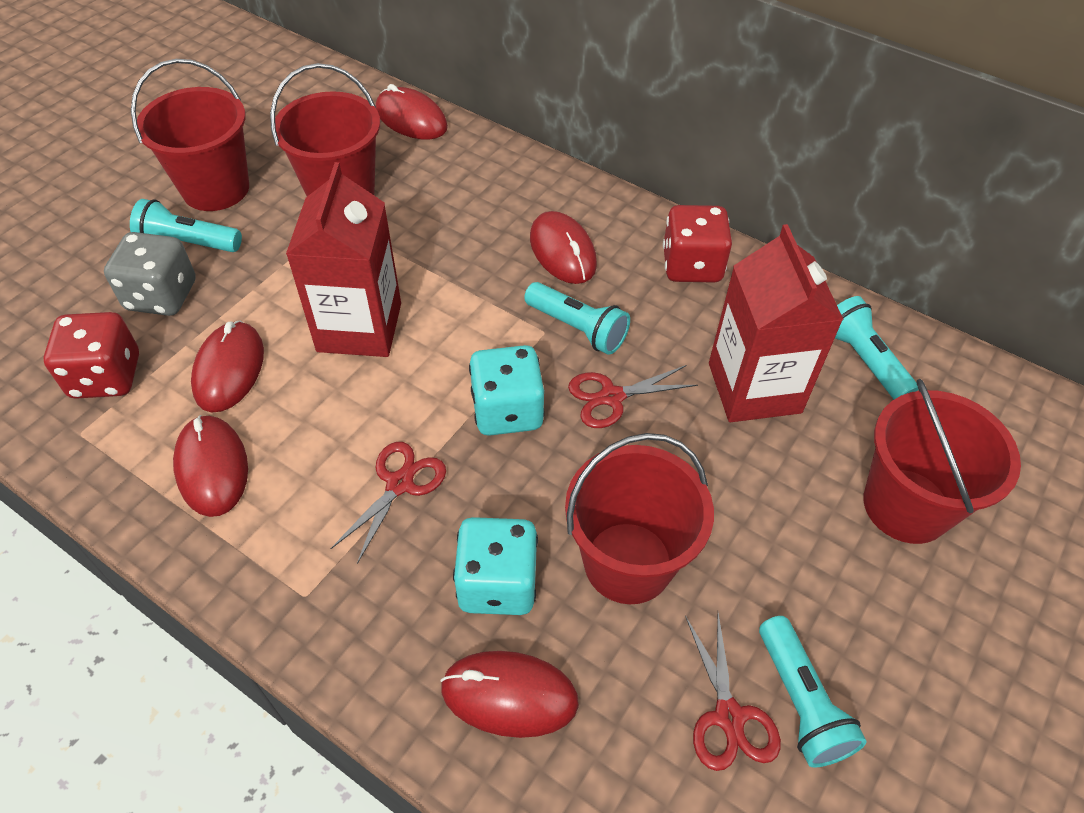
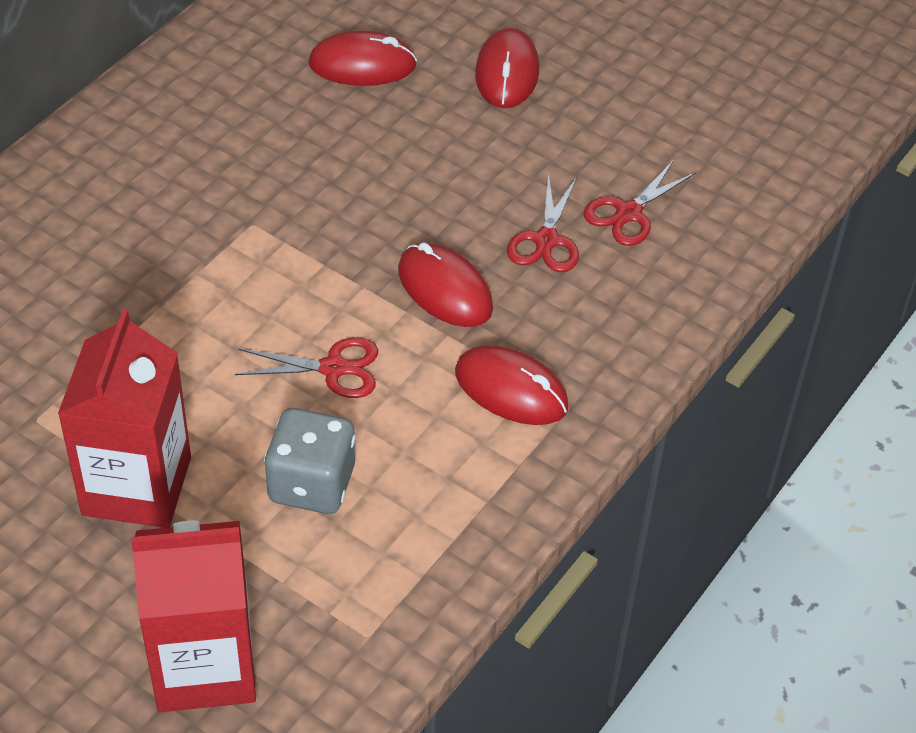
red bucket: 4 -> 0
red dice: 2 -> 0
red mouse: 5 -> 4
turquoise dice: 2 -> 0
turquoise flashlight: 4 -> 0

